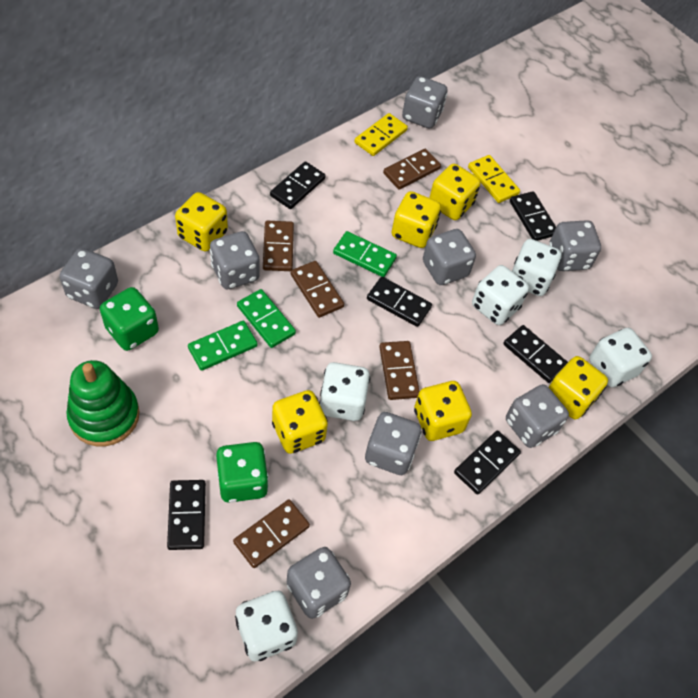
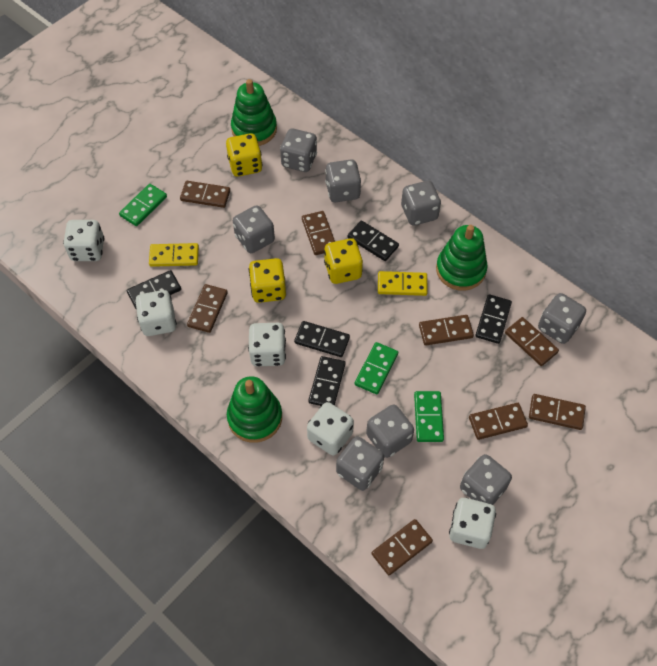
black domino: 6 -> 5
brown domino: 5 -> 8
green dice: 2 -> 0
green stacking toy: 1 -> 3
yellow dice: 6 -> 3

